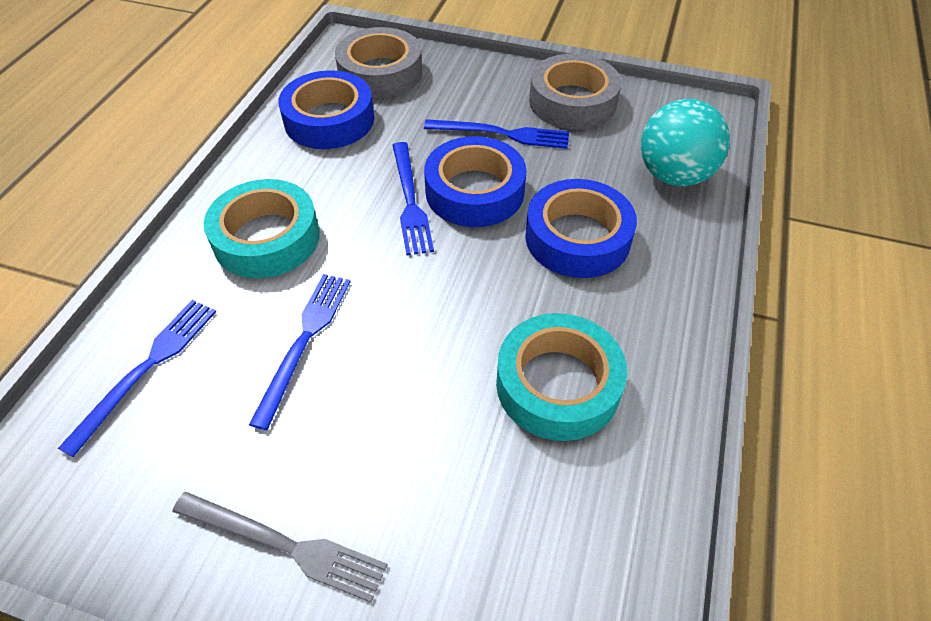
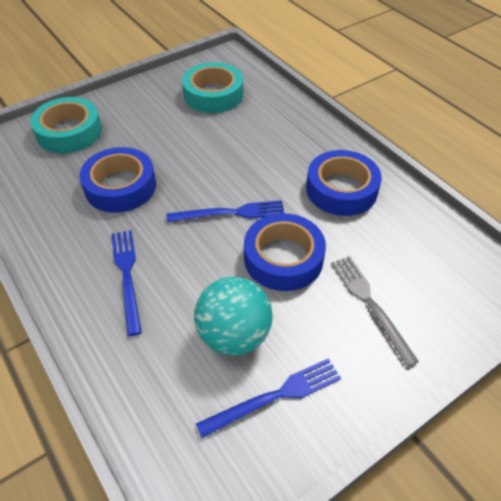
blue fork: 4 -> 3
grey tape: 2 -> 0

